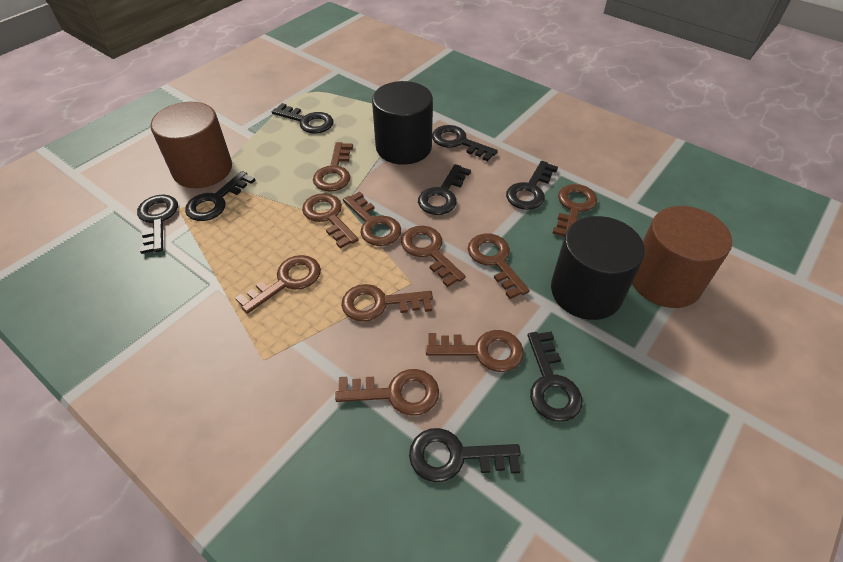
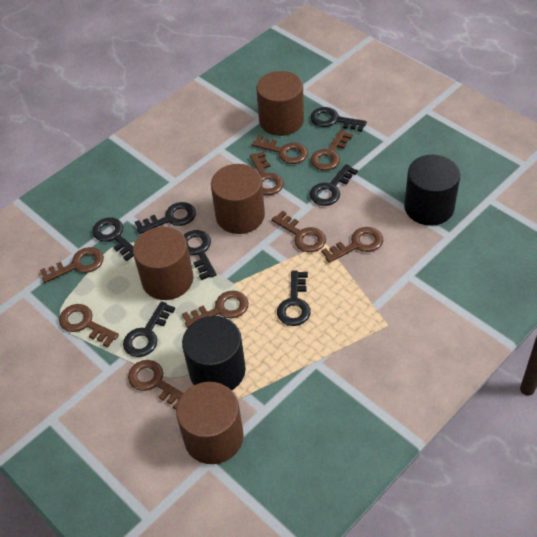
black key: 8 -> 7
brown cylinder: 2 -> 4
brown key: 10 -> 9

